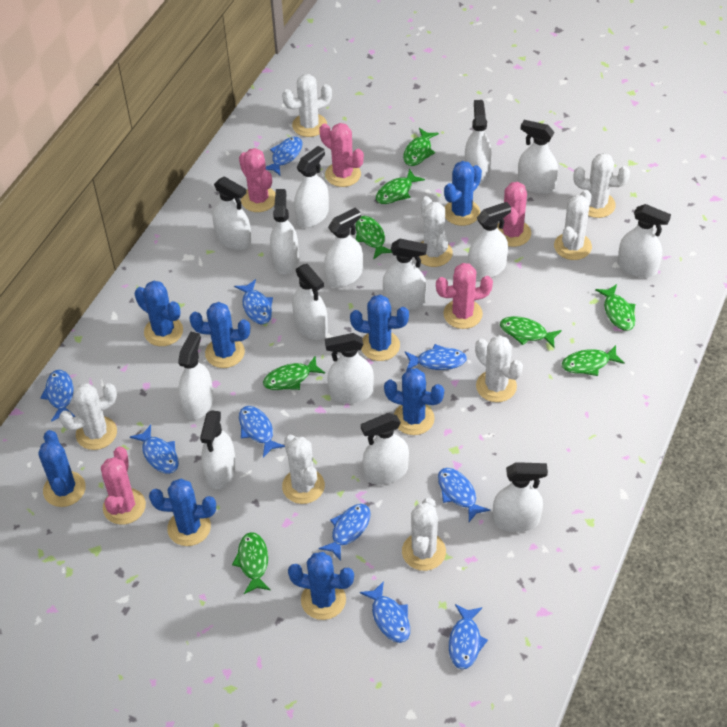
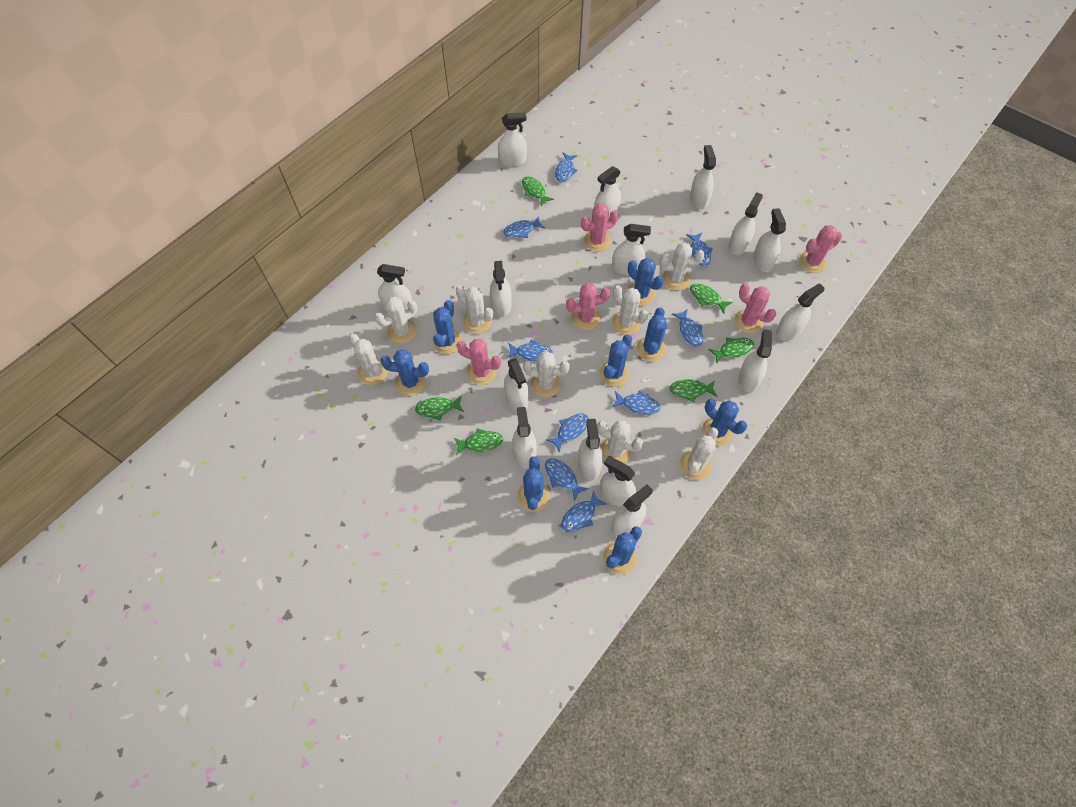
blue fish: 10 -> 9
green fish: 8 -> 6

